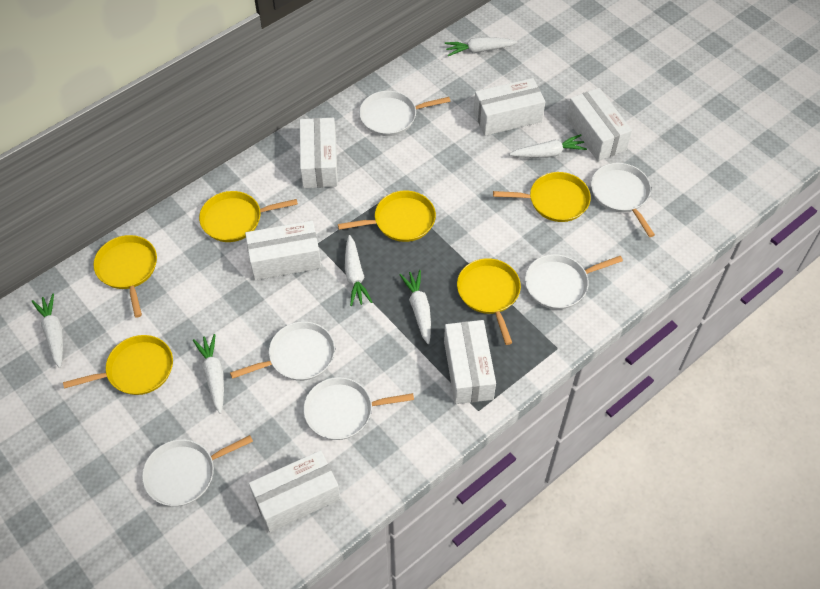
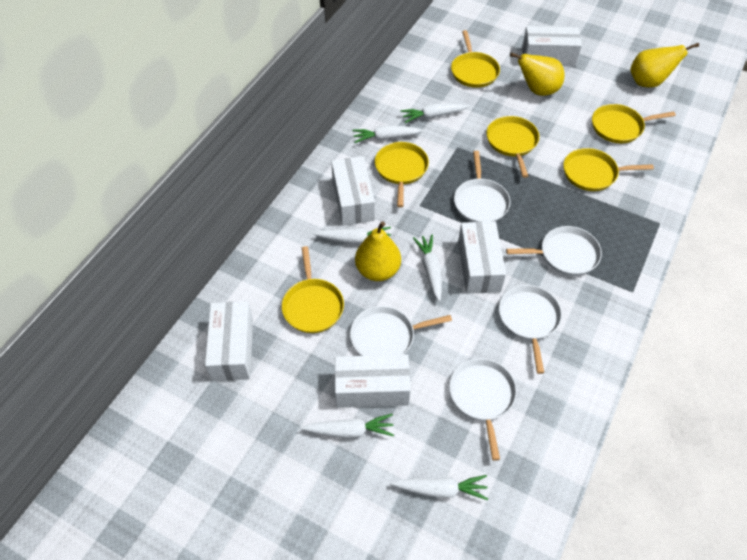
white box: 6 -> 5
white pan: 6 -> 5
yellow pear: 0 -> 3

